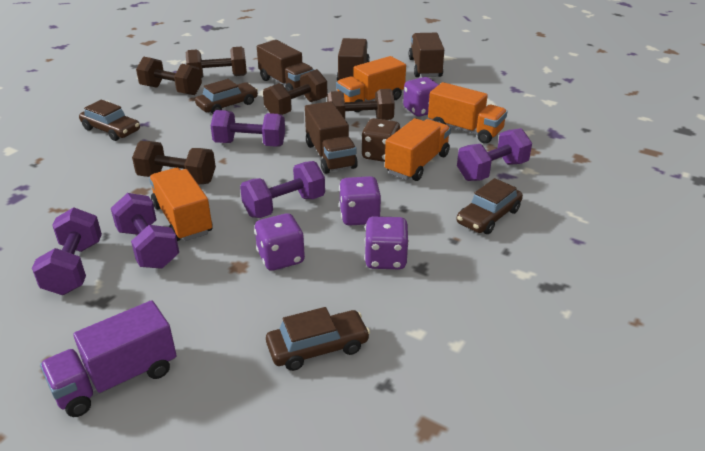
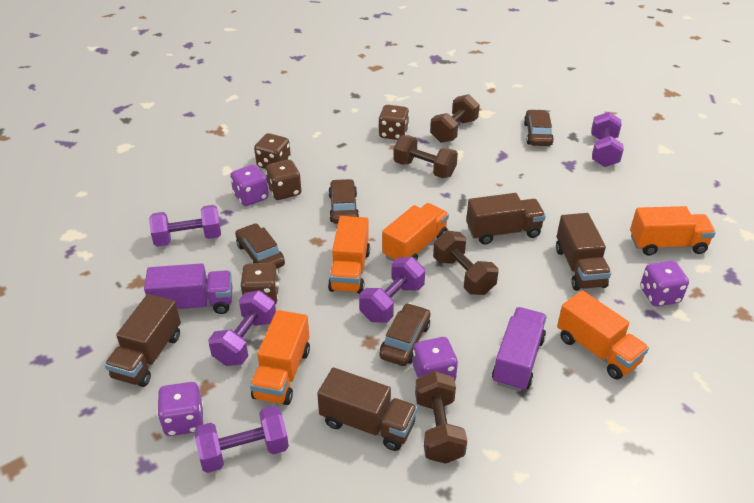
brown dice: 1 -> 4
brown dumbbell: 5 -> 4
orange truck: 4 -> 5
purple truck: 1 -> 2

